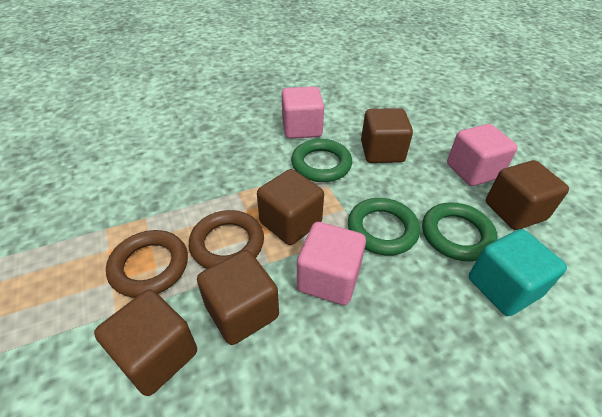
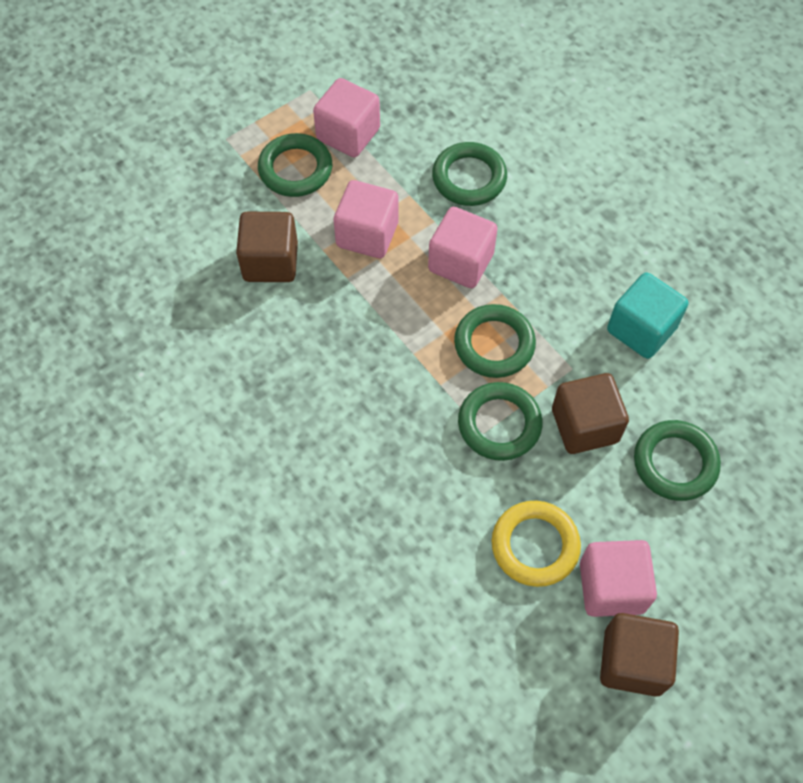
brown cube: 5 -> 3
brown ring: 2 -> 0
green ring: 3 -> 5
pink cube: 3 -> 4
yellow ring: 0 -> 1

